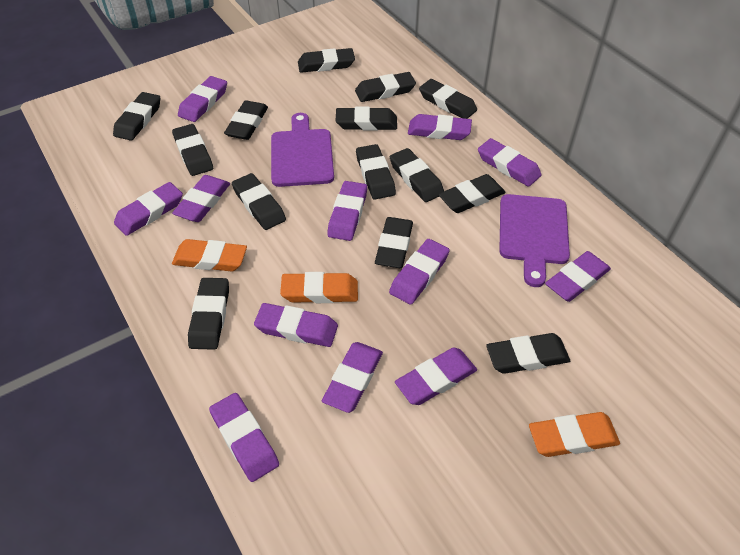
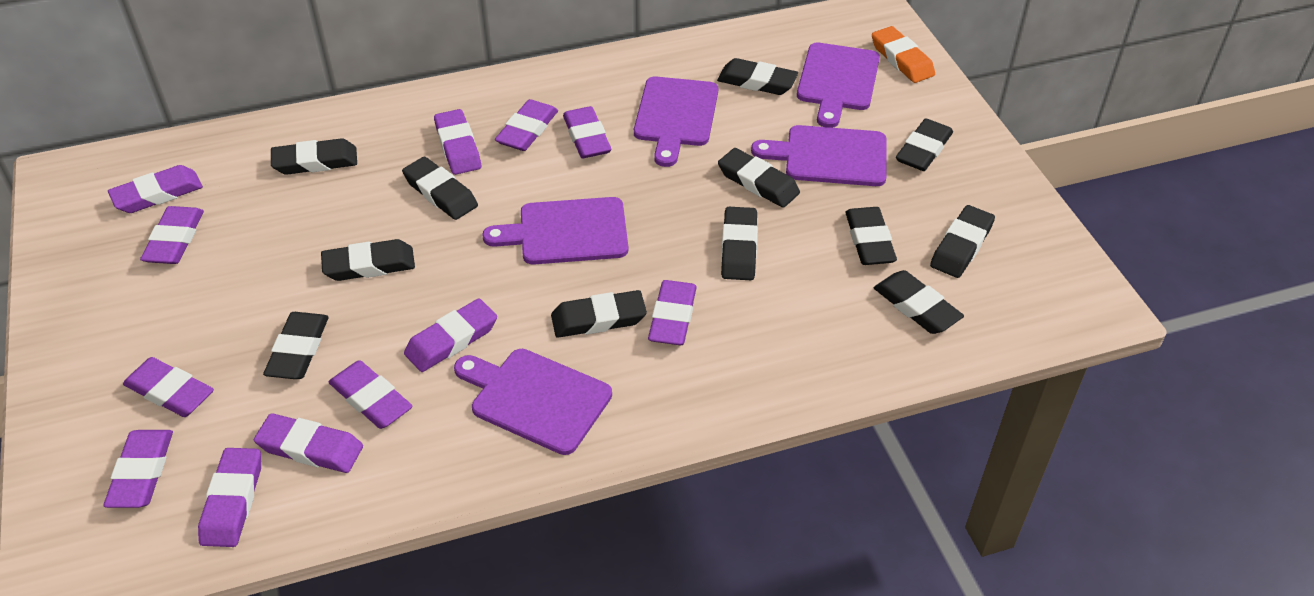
black eraser: 14 -> 12
orange eraser: 3 -> 1
purple cutting board: 2 -> 5

